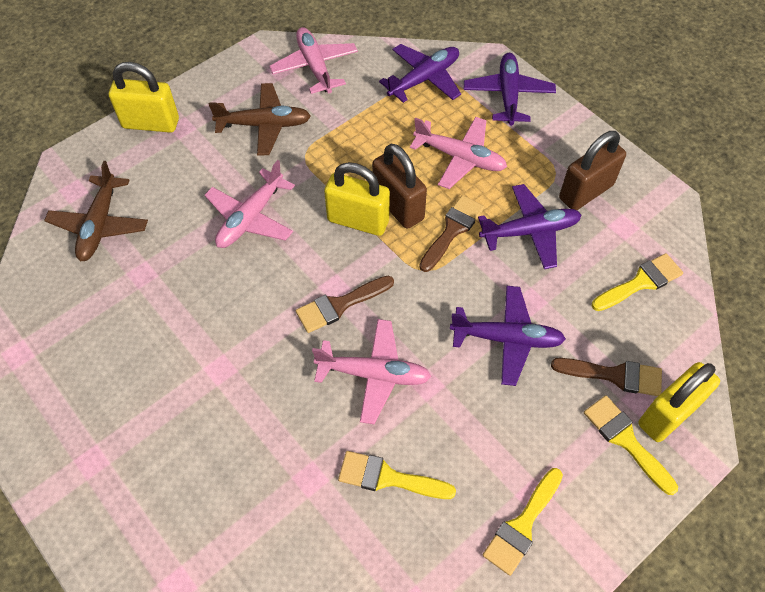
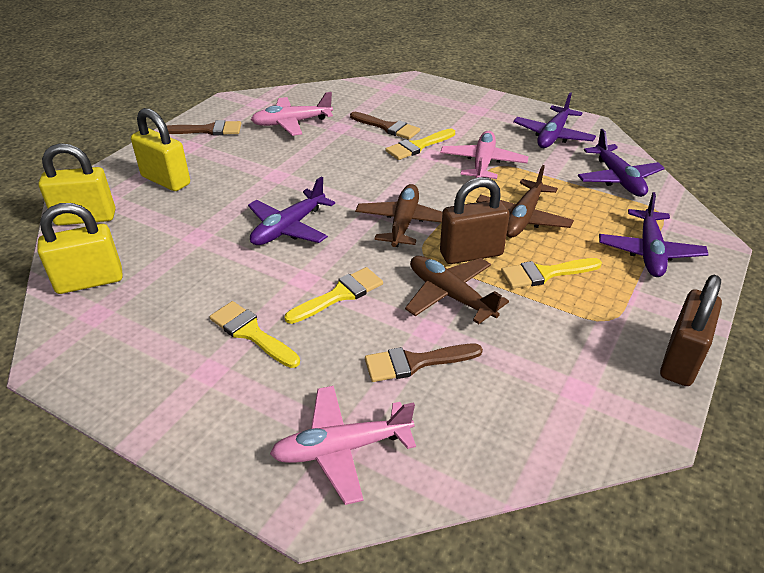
brown plane: 2 -> 3
pink plane: 4 -> 3

